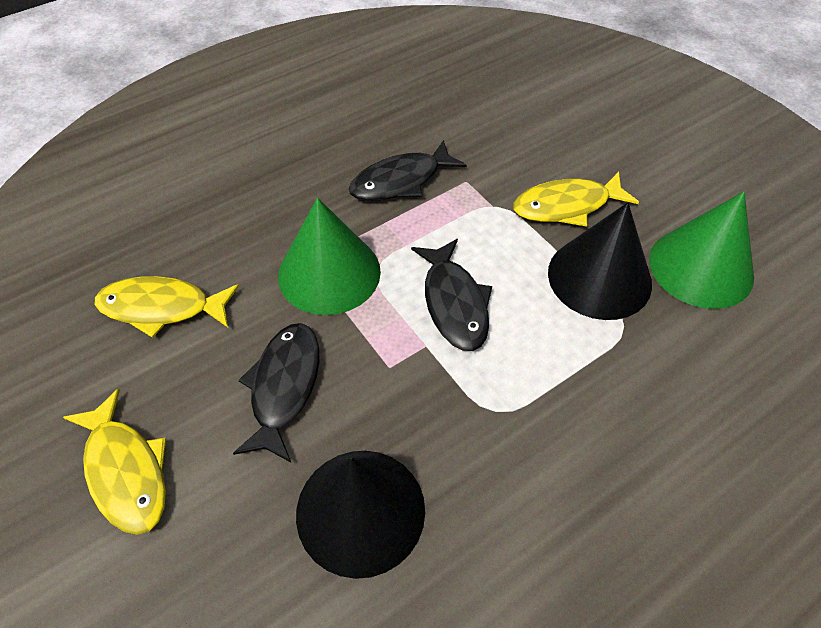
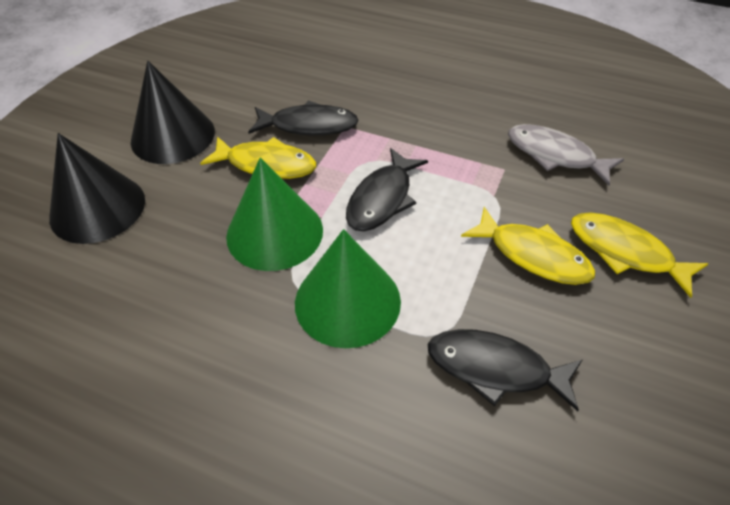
grey fish: 0 -> 1

